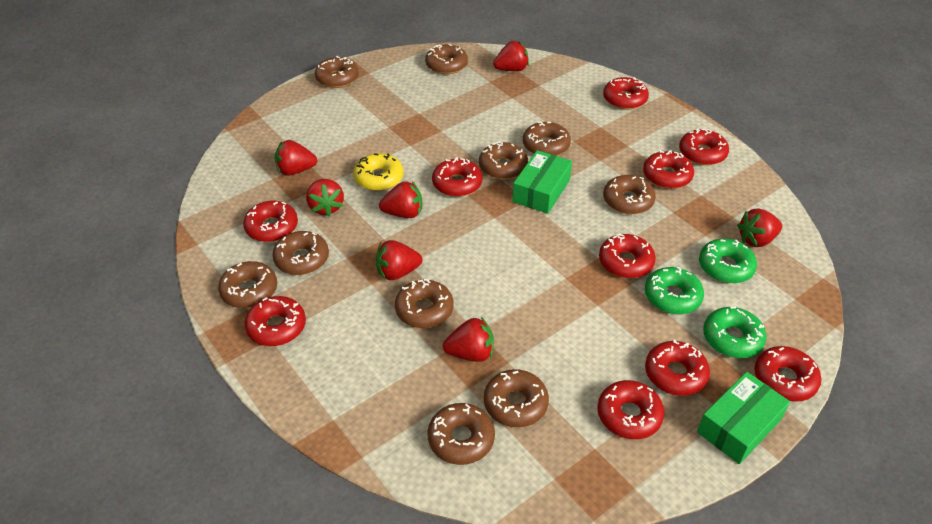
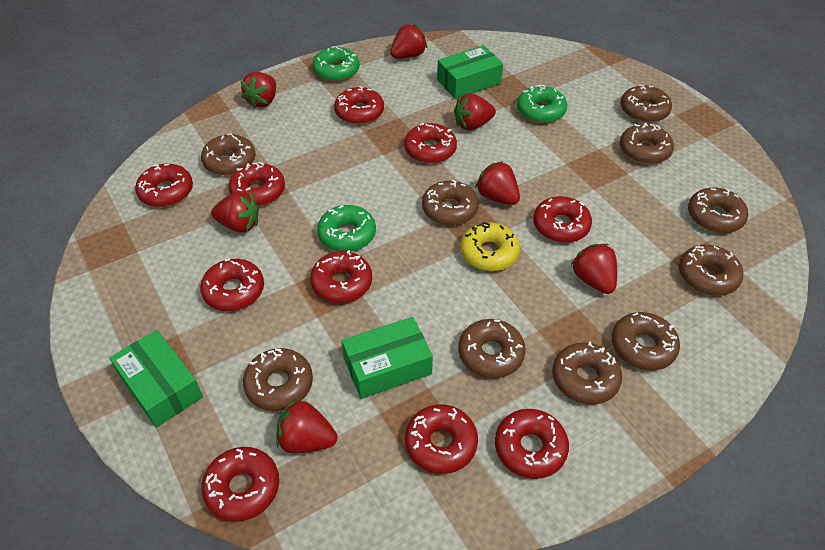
green box: 2 -> 3

